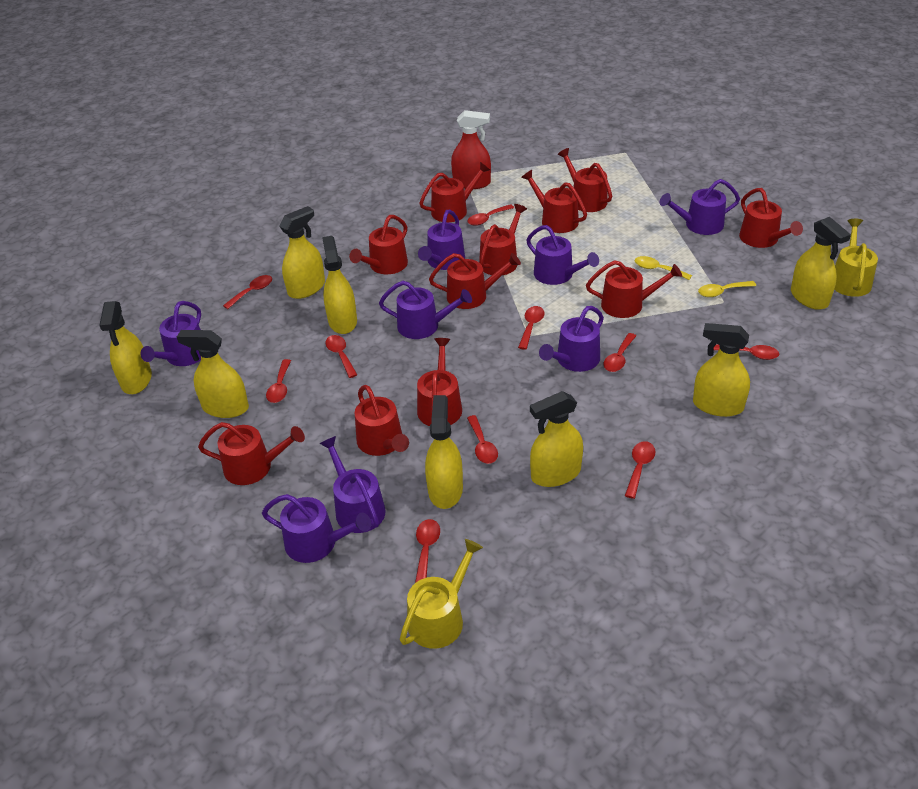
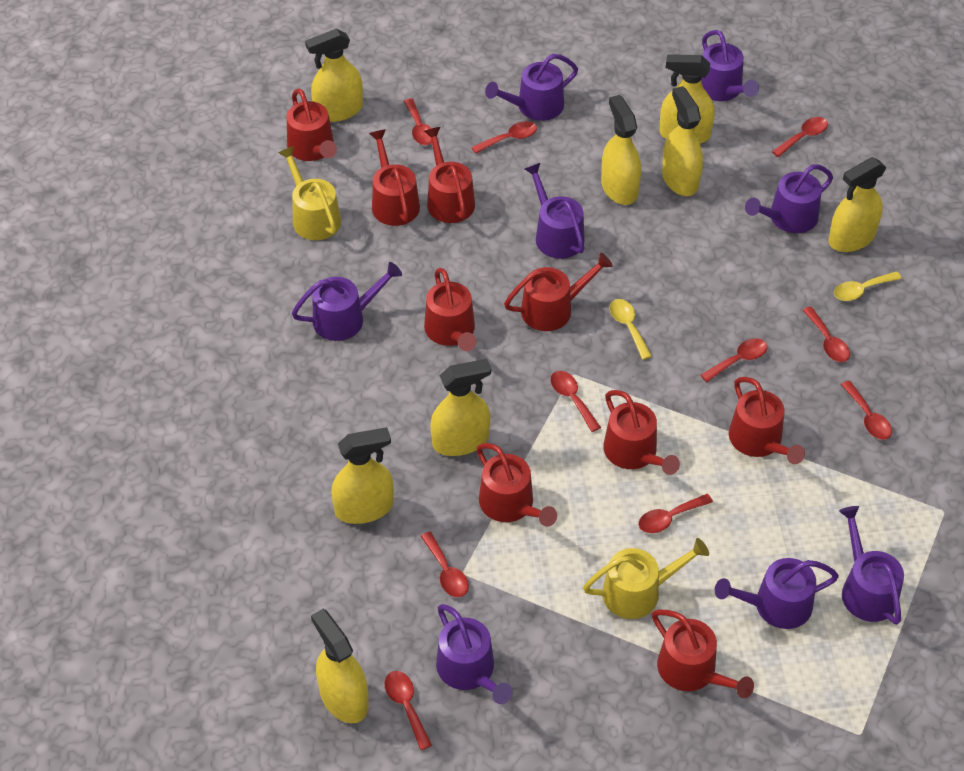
red spray bottle: 1 -> 0
red watering can: 11 -> 9

